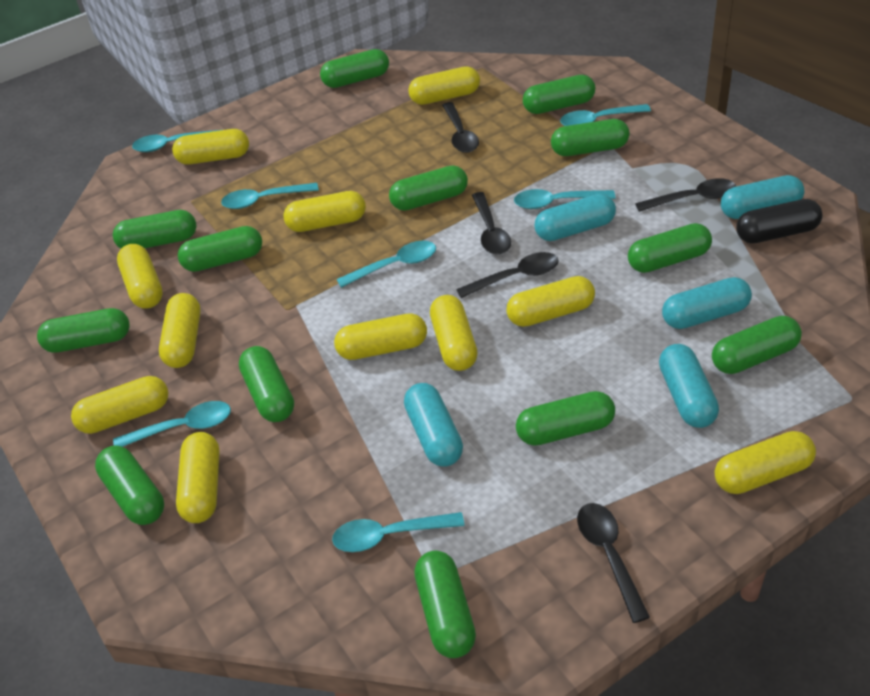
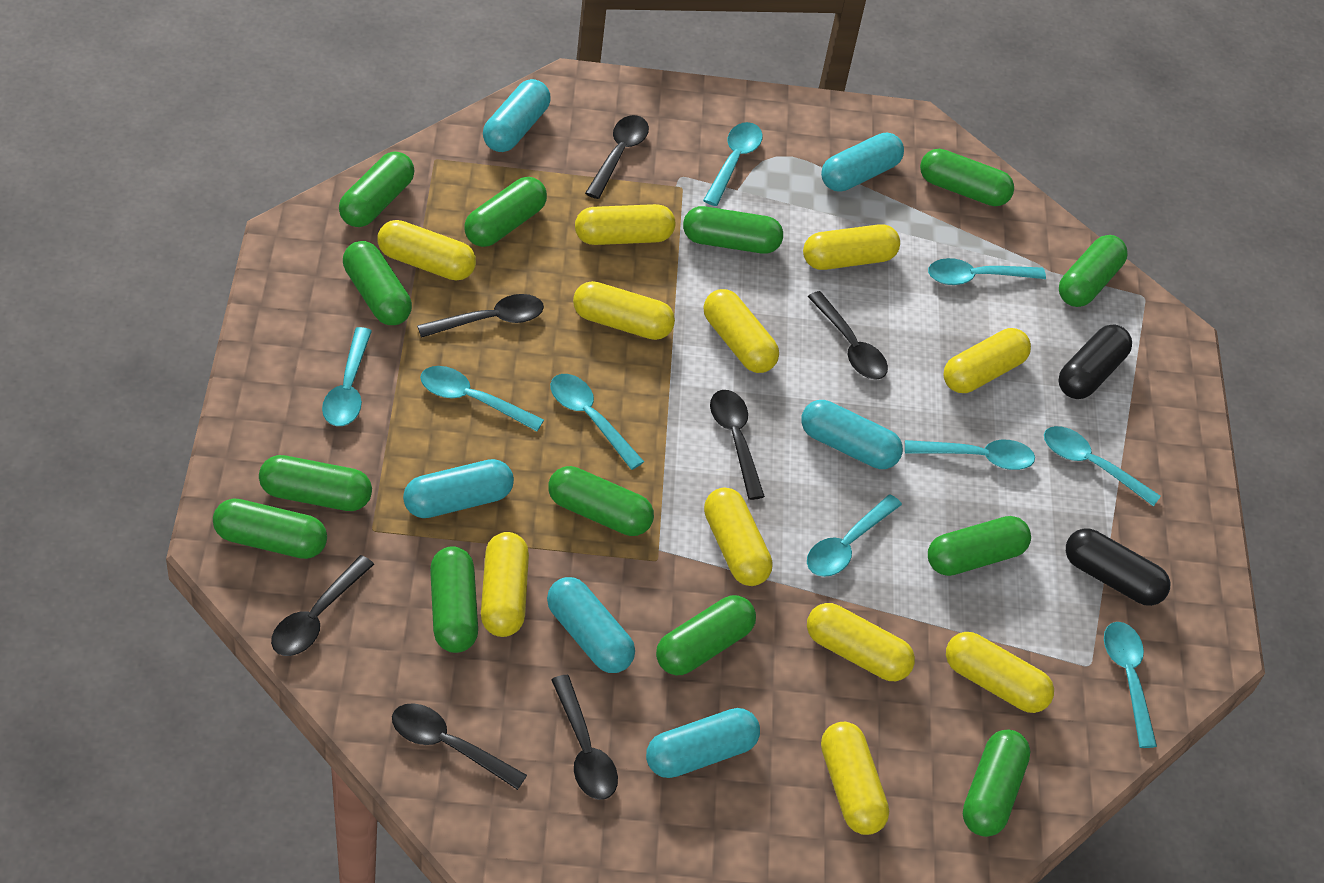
black capsule: 1 -> 2
black spoon: 5 -> 7
turquoise capsule: 5 -> 6
turquoise spoon: 7 -> 9

